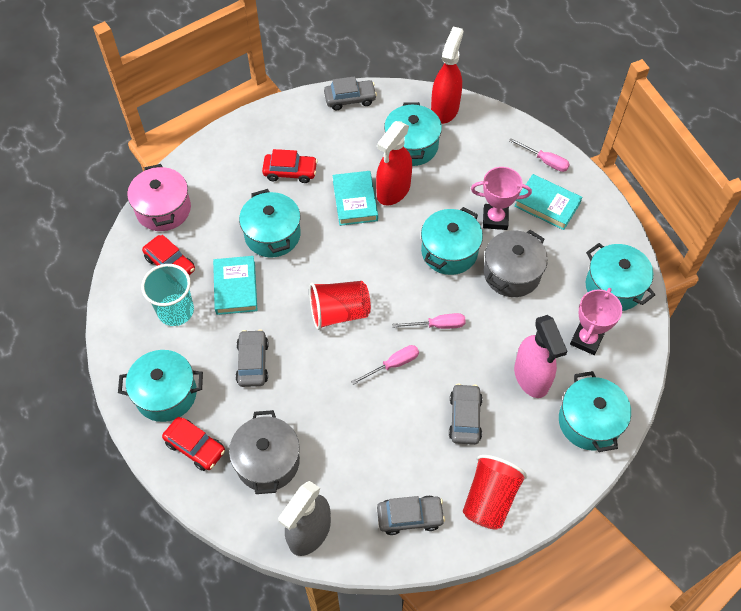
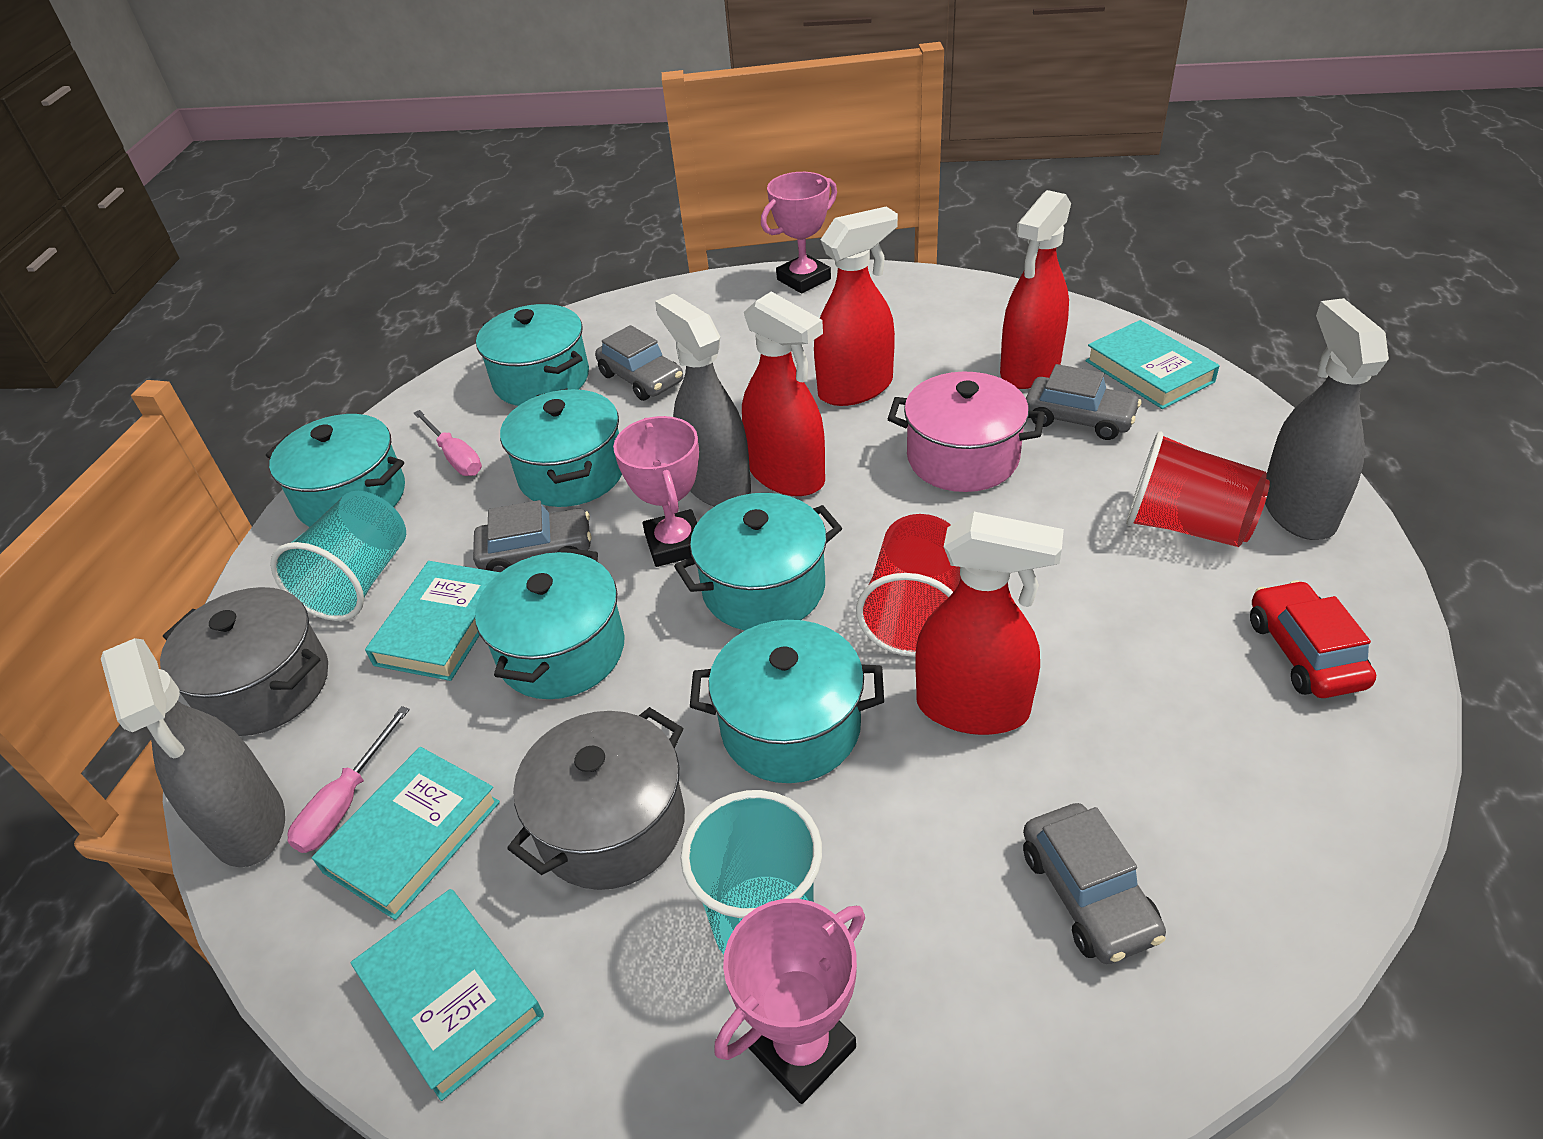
grey spray bottle: 1 -> 3
pink screwdriver: 3 -> 2
pink spray bottle: 1 -> 0
pink trophy: 2 -> 3
red car: 3 -> 1
red spray bottle: 2 -> 4
turquoise book: 3 -> 4
turquoise cup: 1 -> 2

